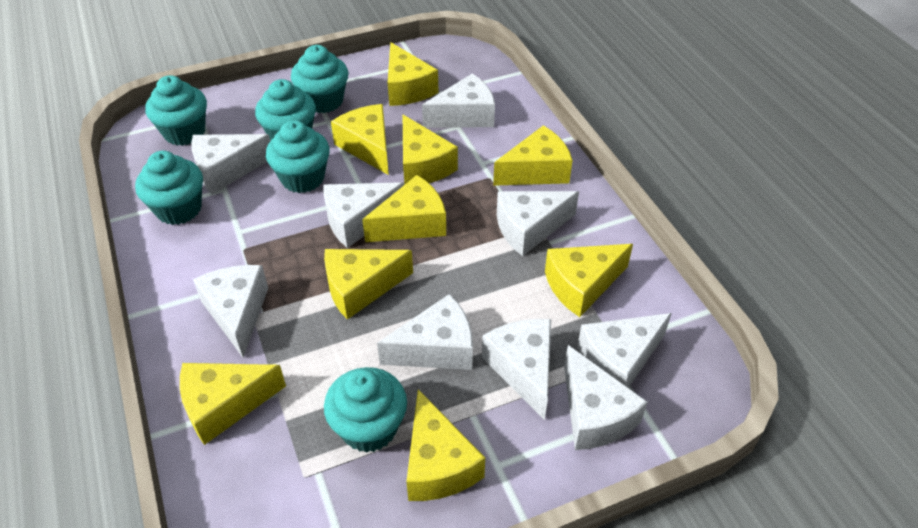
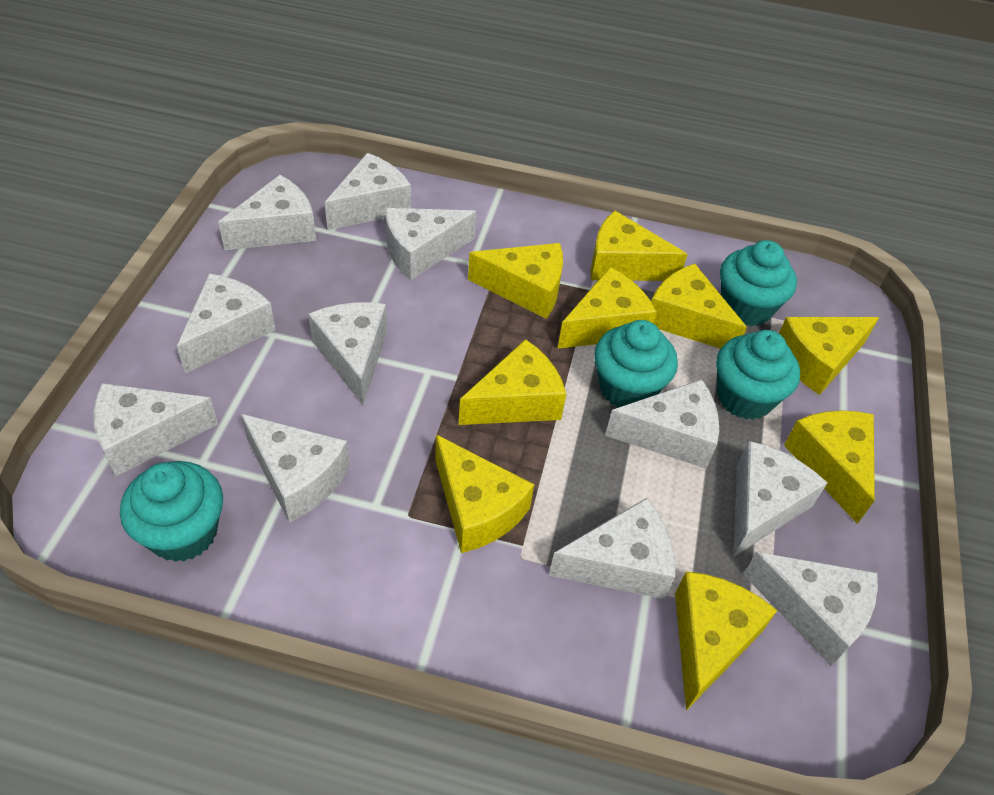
turquoise cupcake: 6 -> 4
white cheese: 9 -> 11

